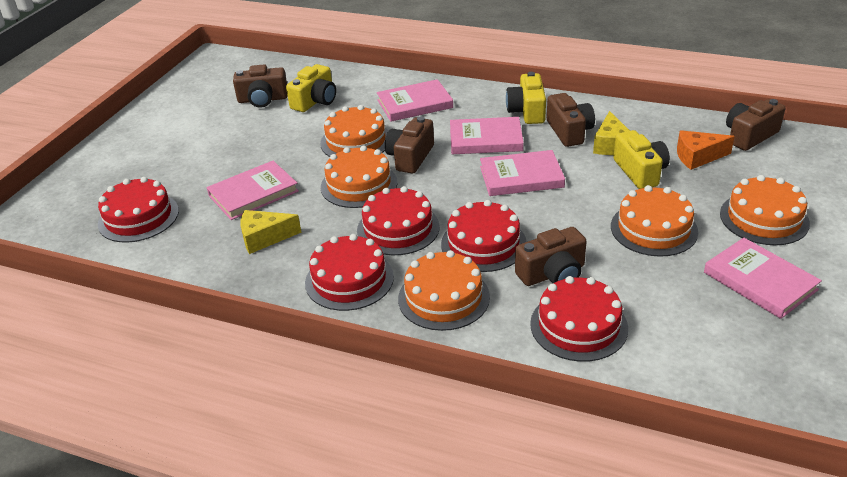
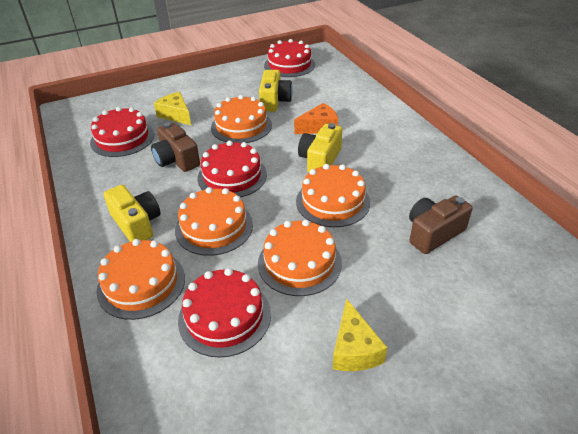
brown camera: 5 -> 2
pink book: 5 -> 0
red cake: 5 -> 4

